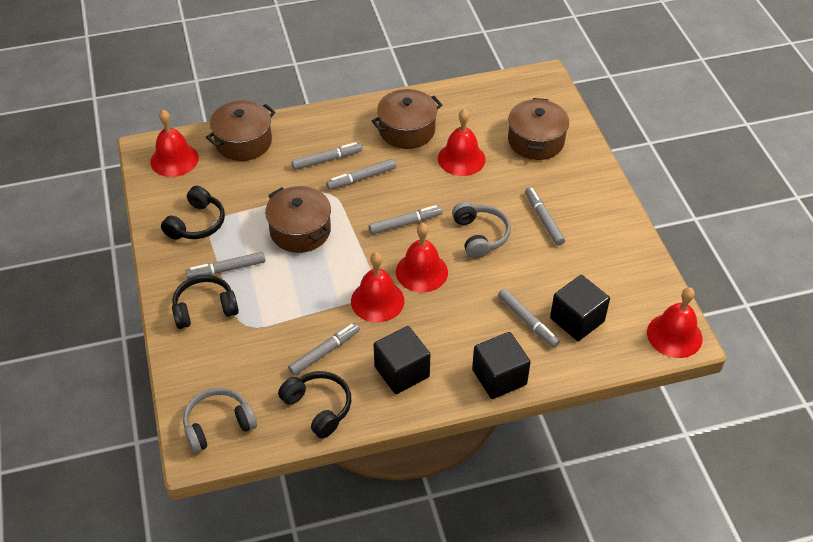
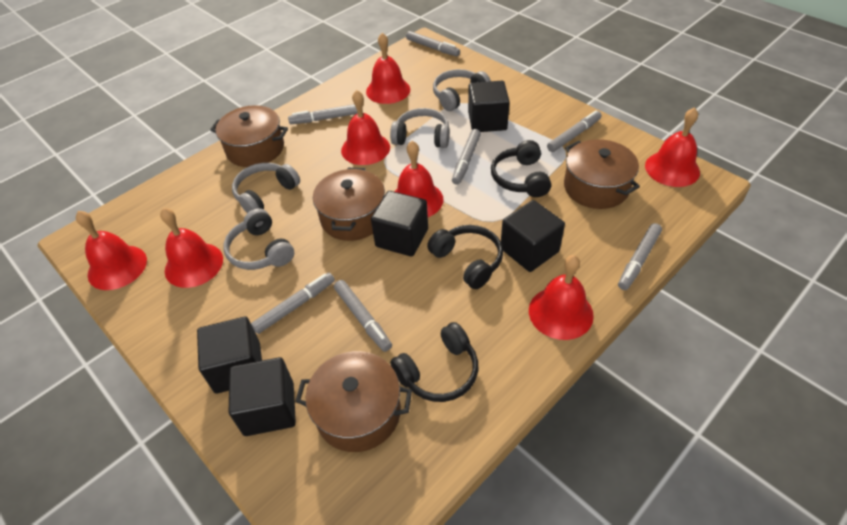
black cube: 3 -> 5
grey headphones: 2 -> 4
red bell: 5 -> 7

